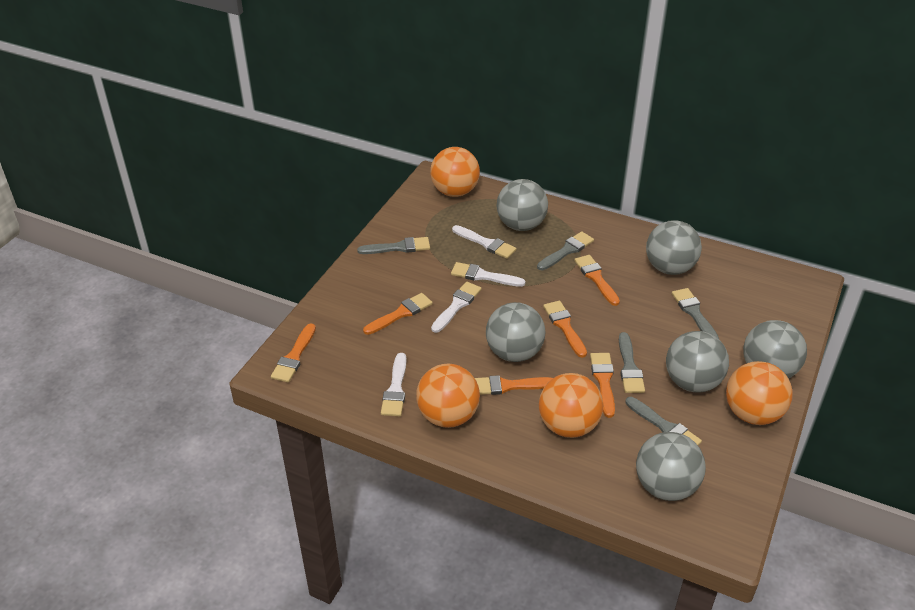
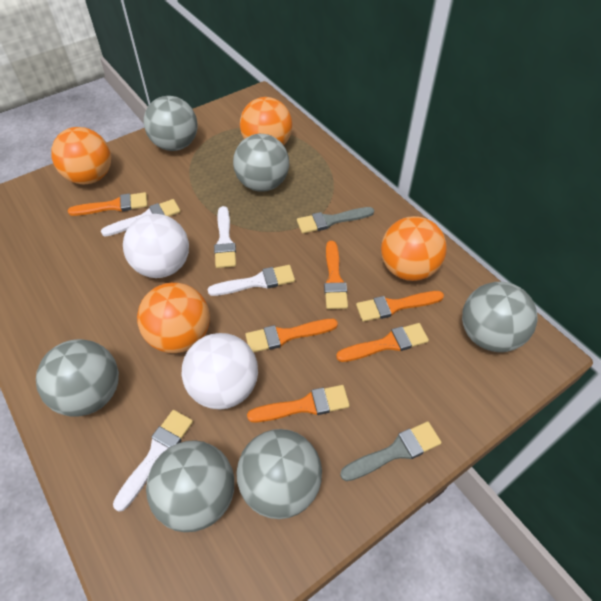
grey brush: 5 -> 2
white ball: 0 -> 2

